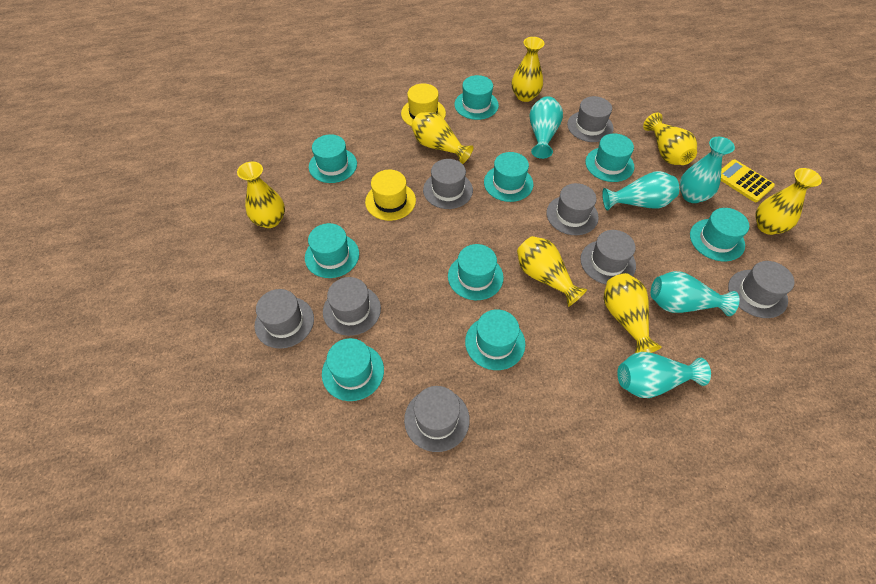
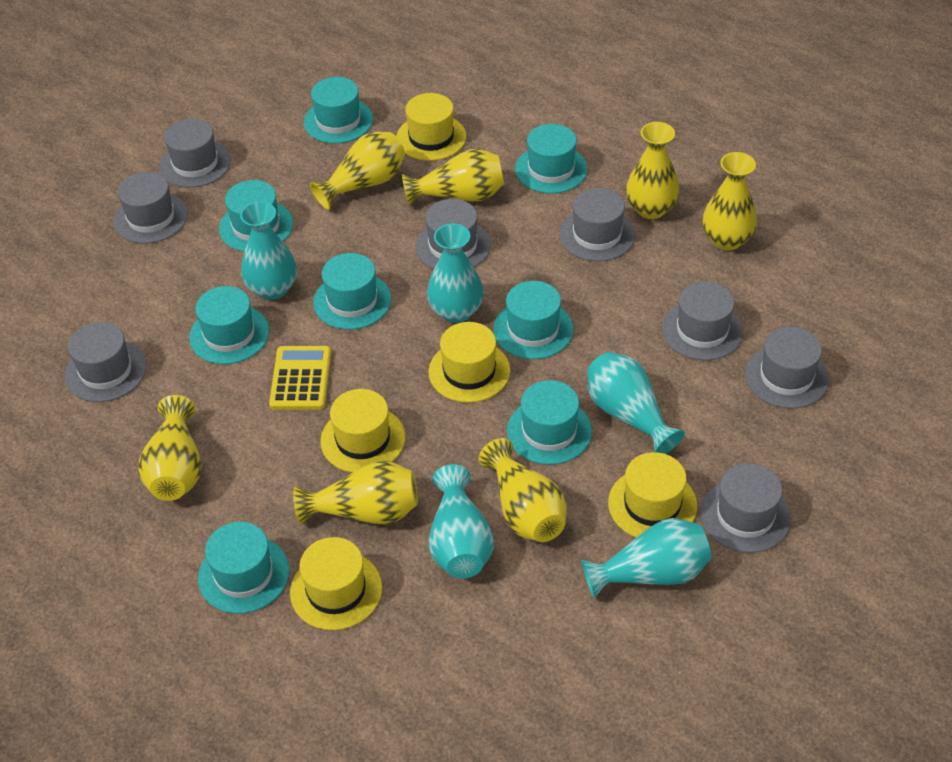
turquoise hat: 9 -> 8
yellow hat: 2 -> 5

